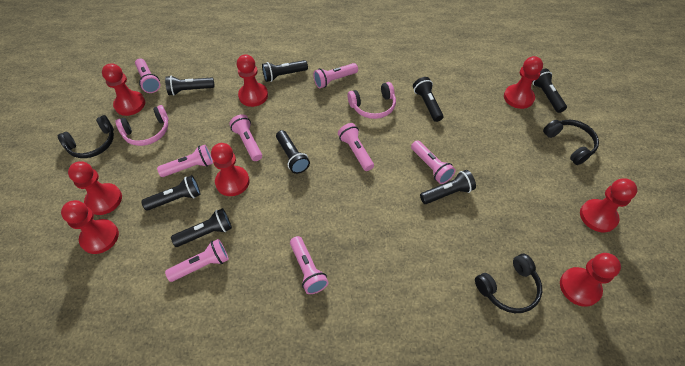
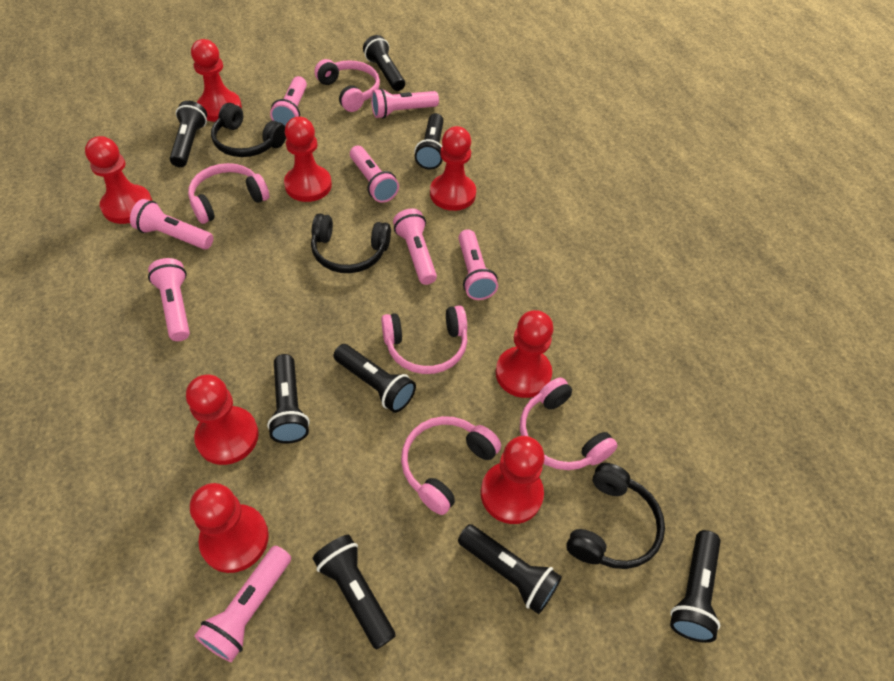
pink headphones: 2 -> 5

